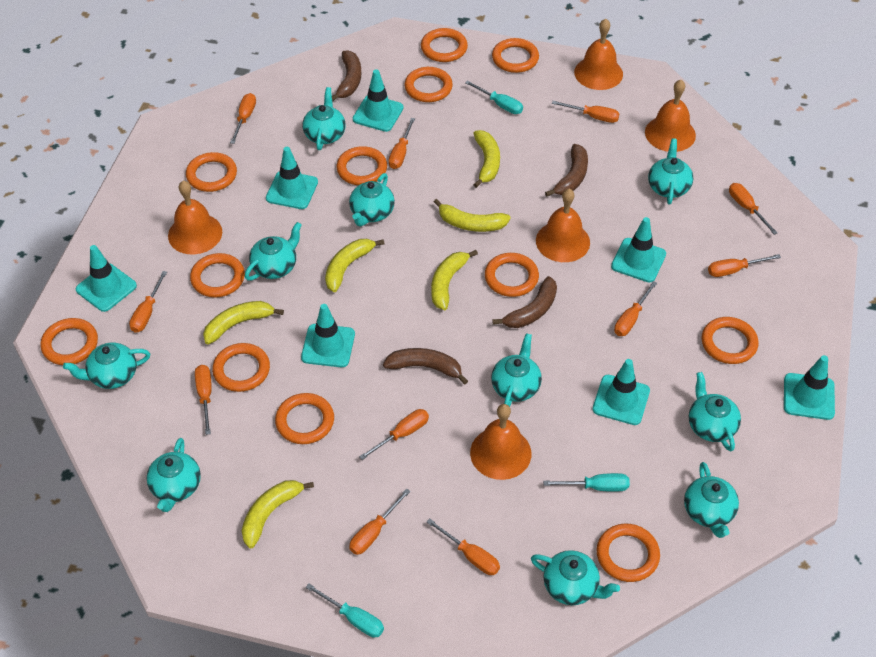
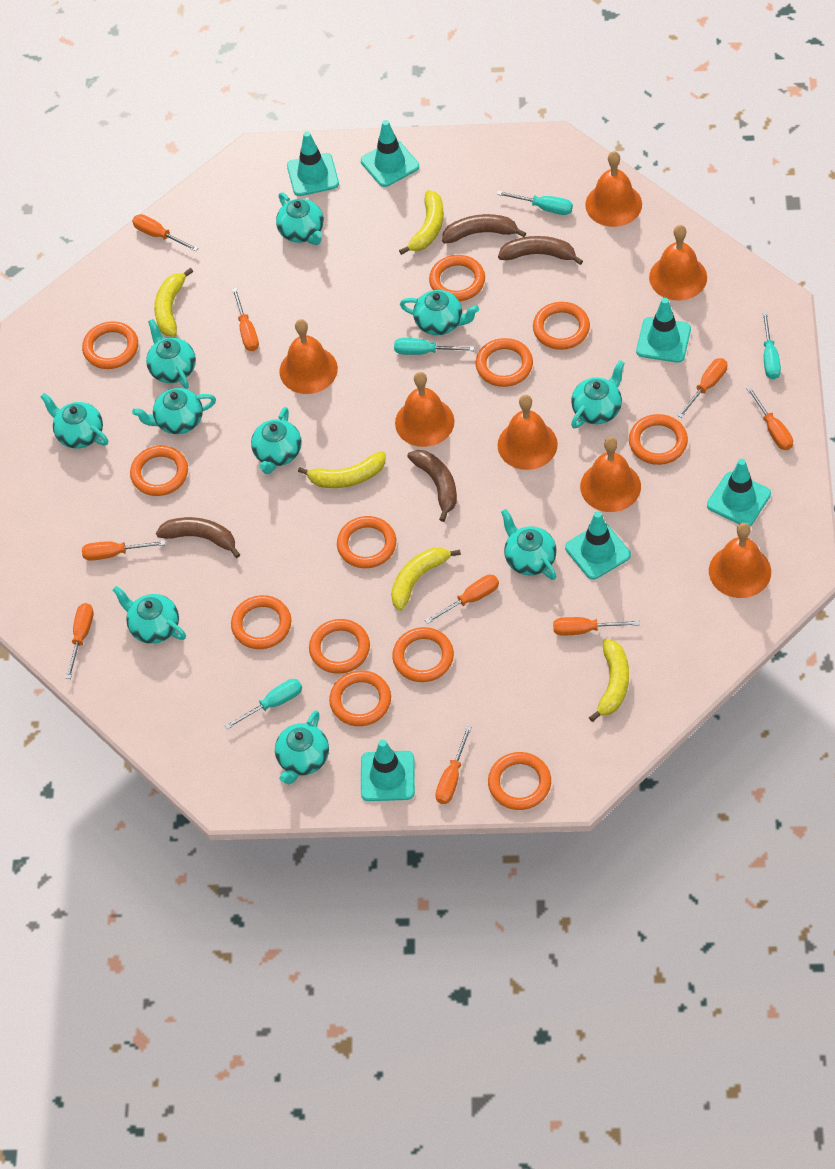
orange bell: 5 -> 7
orange screwdriver: 11 -> 9
turquoise screwdriver: 3 -> 4
turquoise traffic cone: 7 -> 6
yellow banana: 6 -> 5

